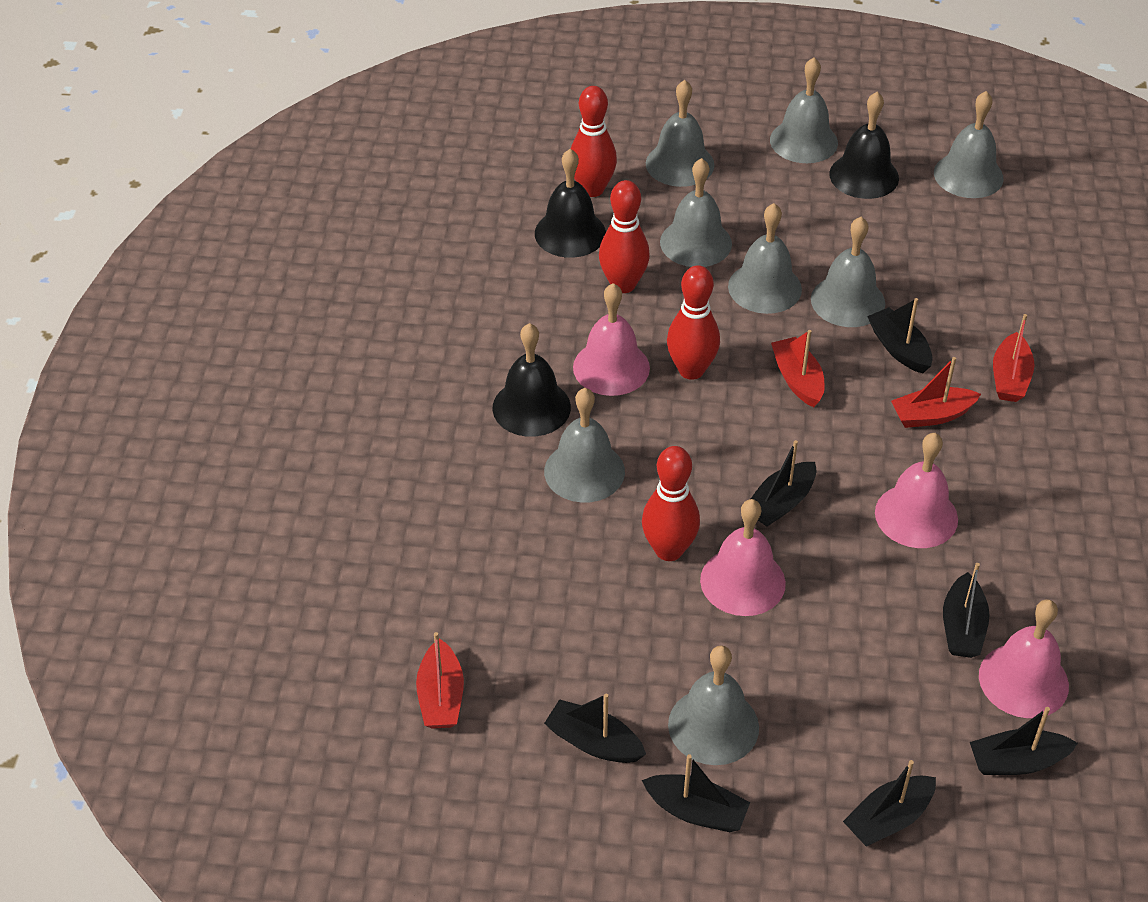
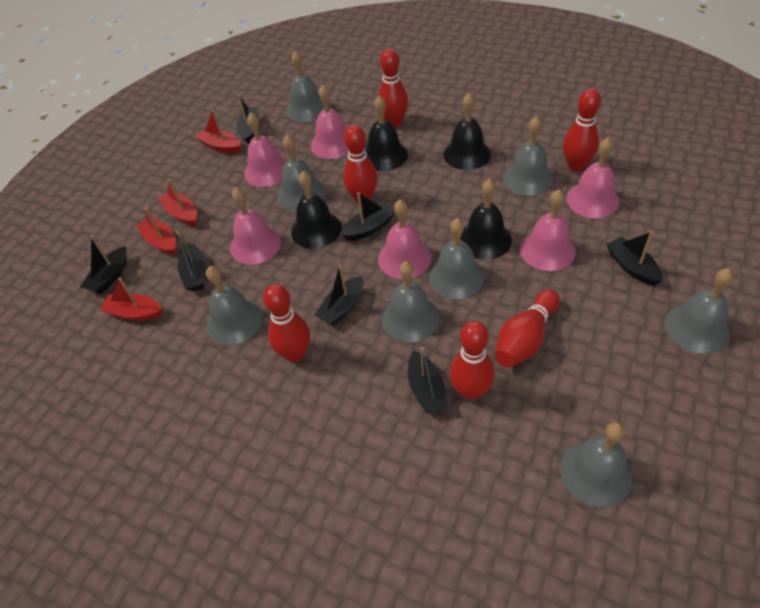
black bell: 3 -> 4
pink bell: 4 -> 6
red bowling pin: 4 -> 6

